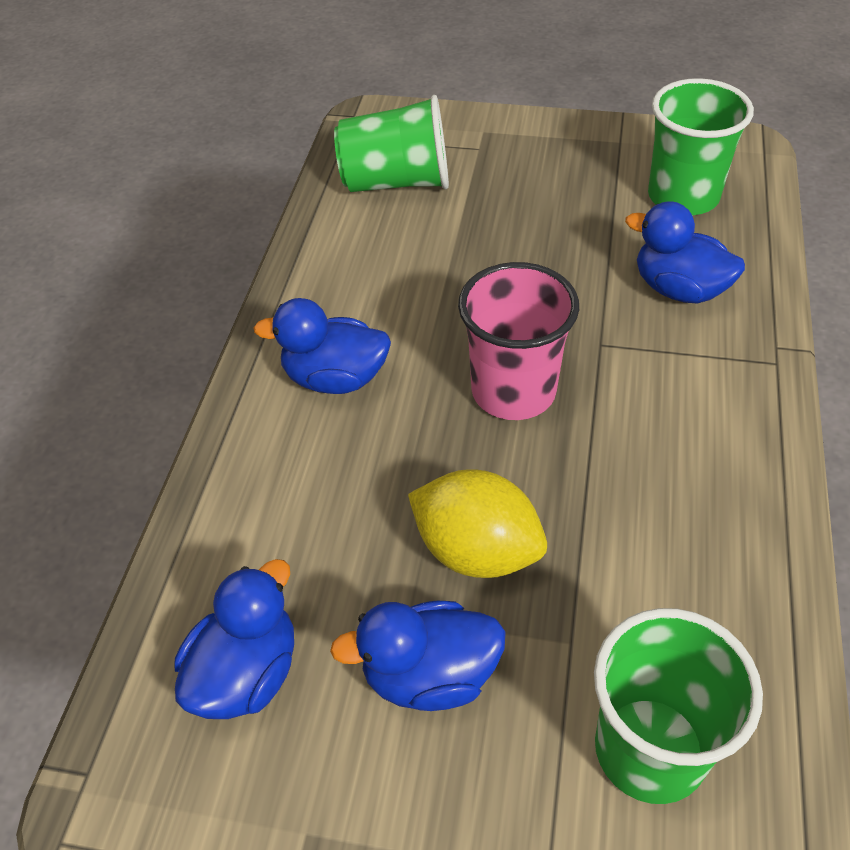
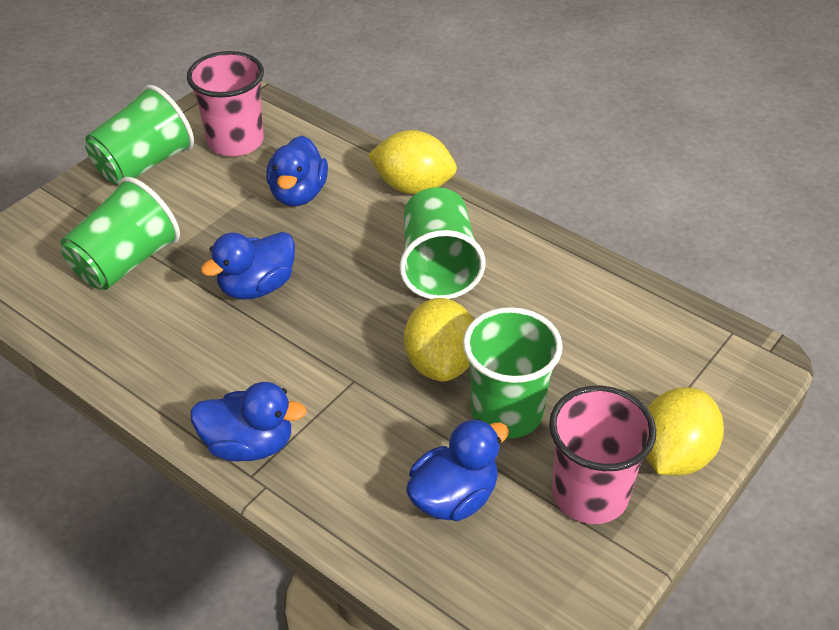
green cup: 3 -> 4
pink cup: 1 -> 2
yellow lemon: 1 -> 3

